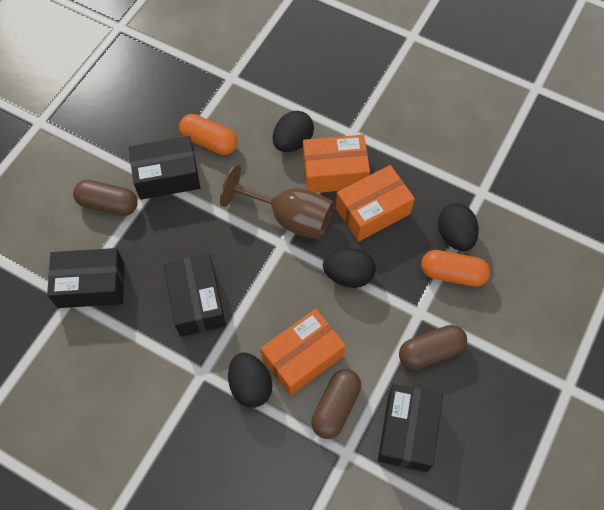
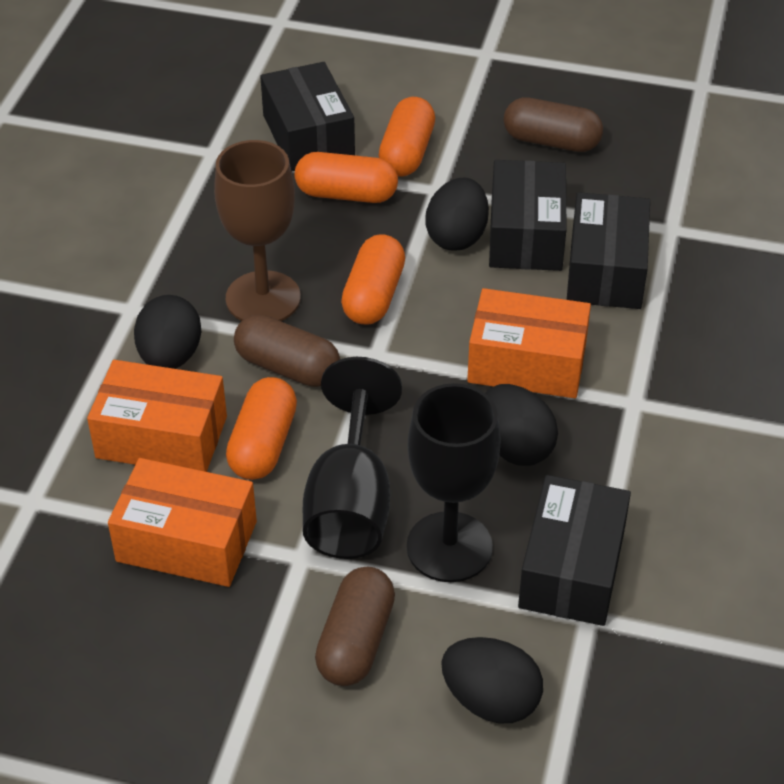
black goblet: 0 -> 2
orange capsule: 2 -> 4

